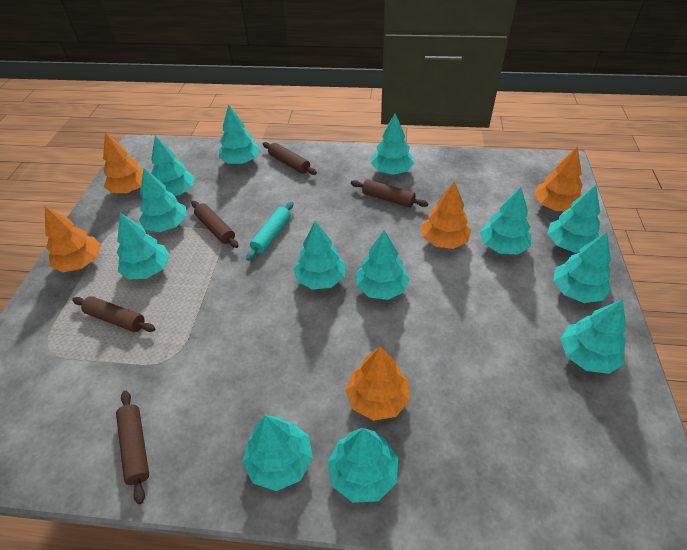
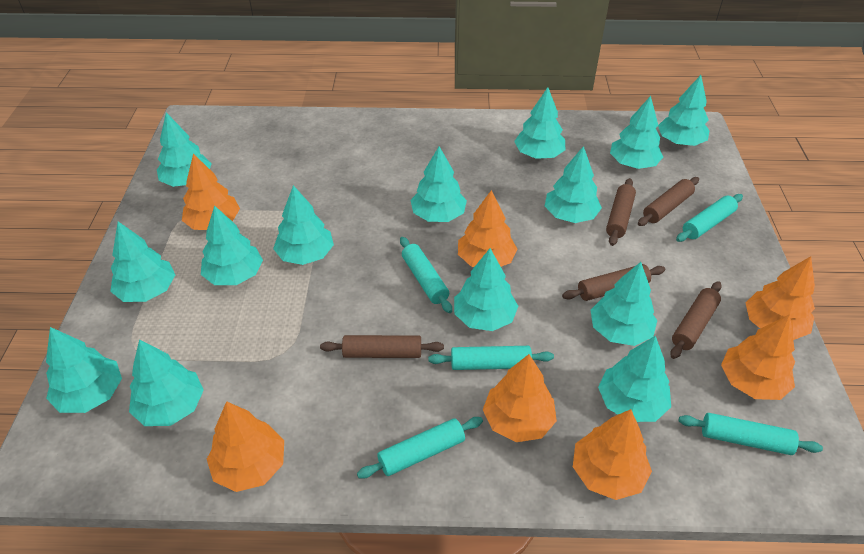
orange tree: 5 -> 7
turquoise rolling pin: 1 -> 5
turquoise tree: 13 -> 14

